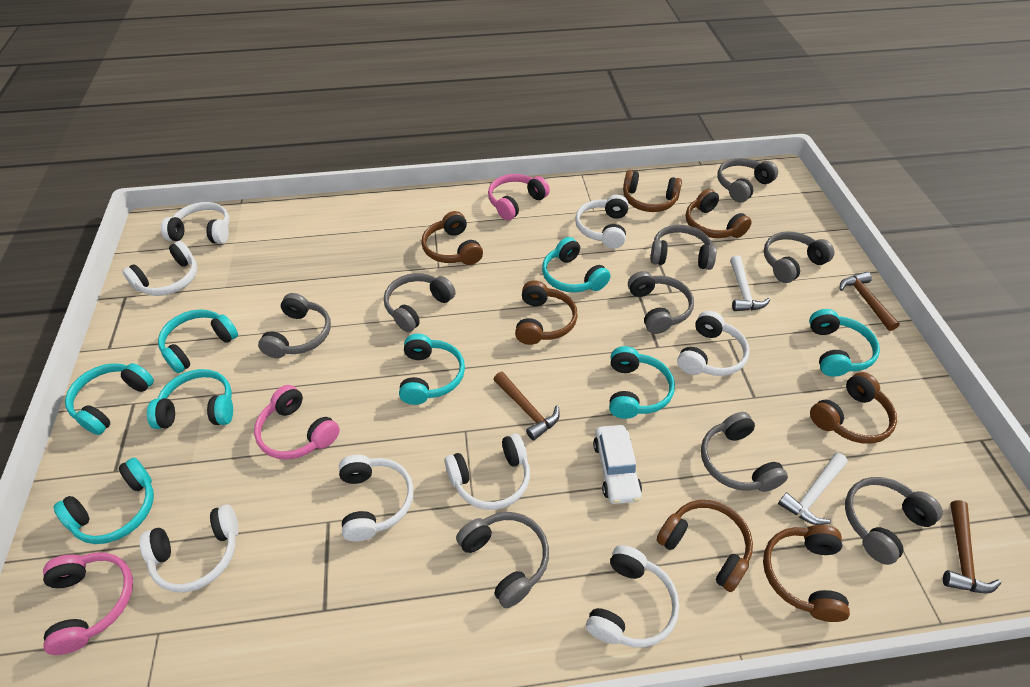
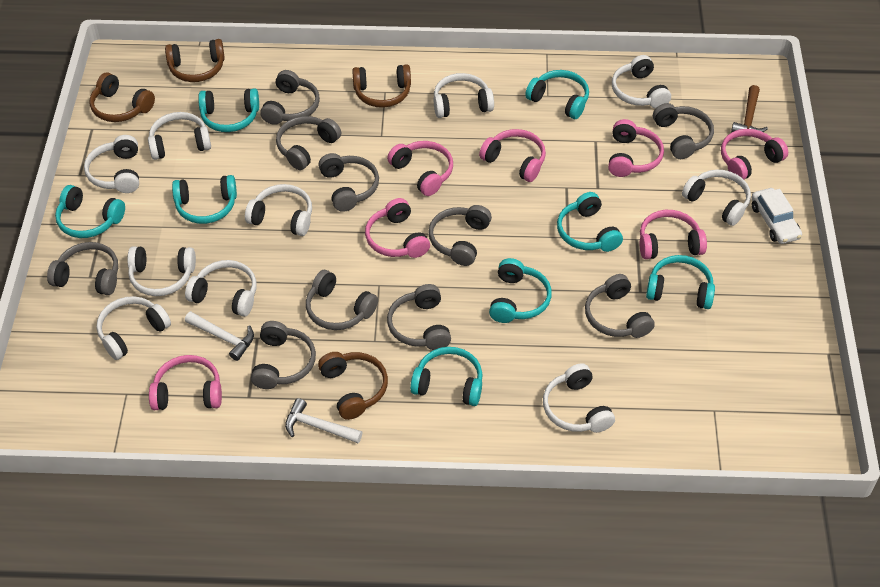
brown hammer: 3 -> 1
brown headphones: 7 -> 4
grey headphones: 9 -> 10
pink headphones: 3 -> 7
white headphones: 8 -> 10

